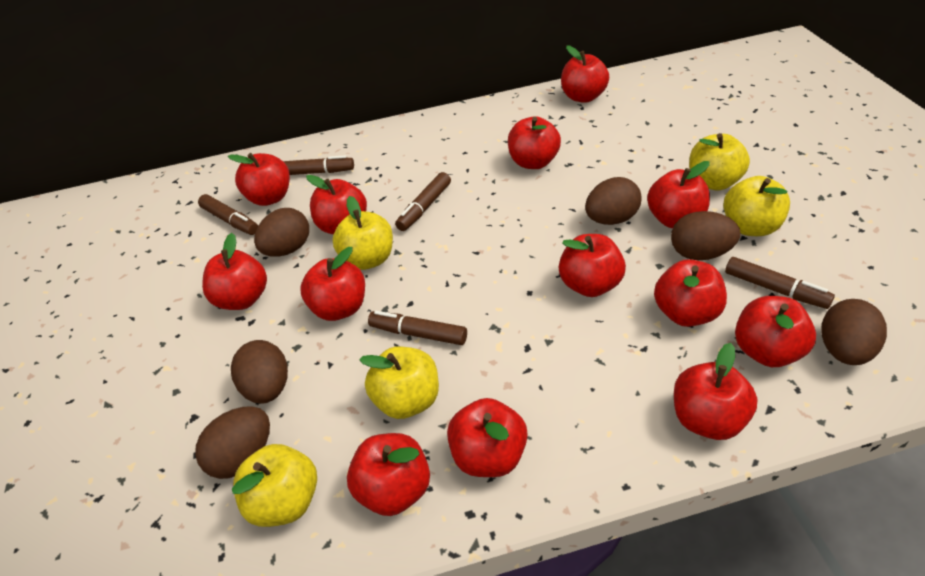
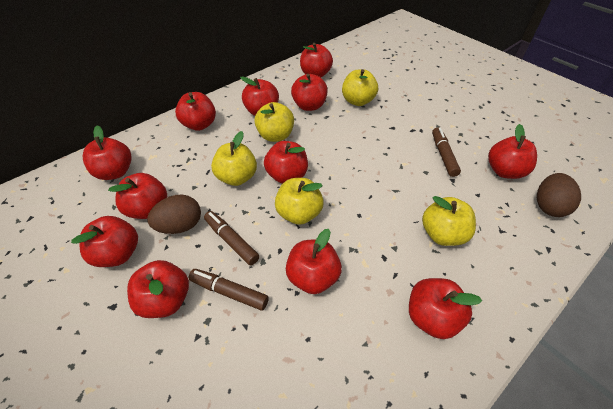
brown egg: 6 -> 2
brown marker: 5 -> 3
red apple: 13 -> 12

